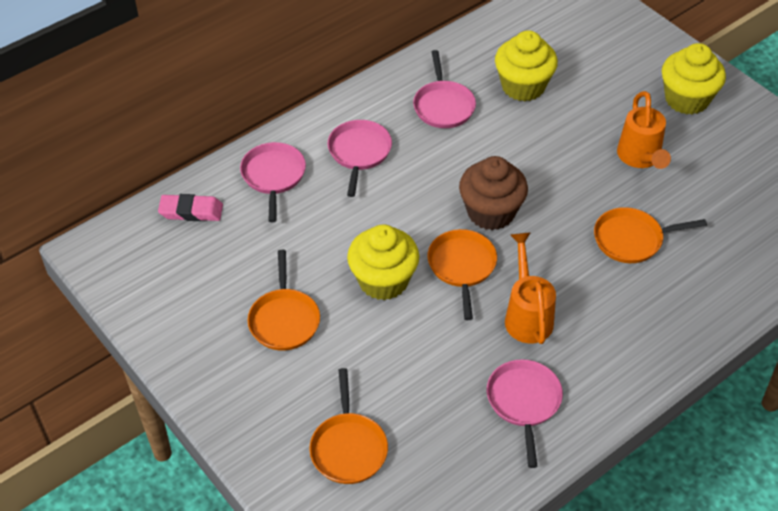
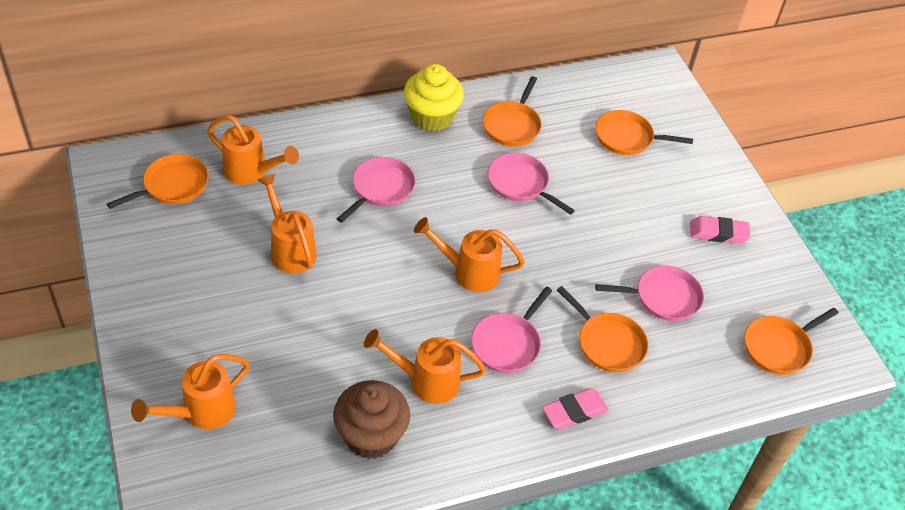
orange pan: 4 -> 5
orange watering can: 2 -> 5
pink eraser: 1 -> 2
yellow cupcake: 3 -> 1

